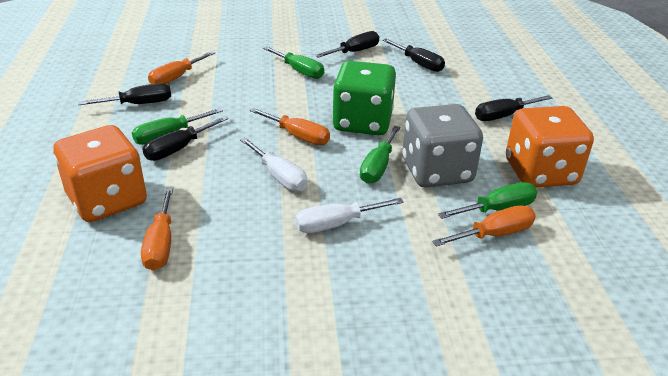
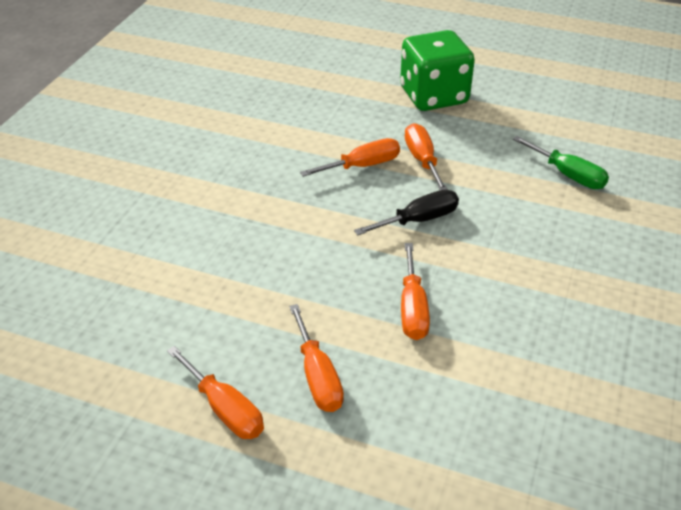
black screwdriver: 5 -> 1
green screwdriver: 4 -> 1
grey dice: 1 -> 0
orange dice: 2 -> 0
orange screwdriver: 4 -> 5
white screwdriver: 2 -> 0

